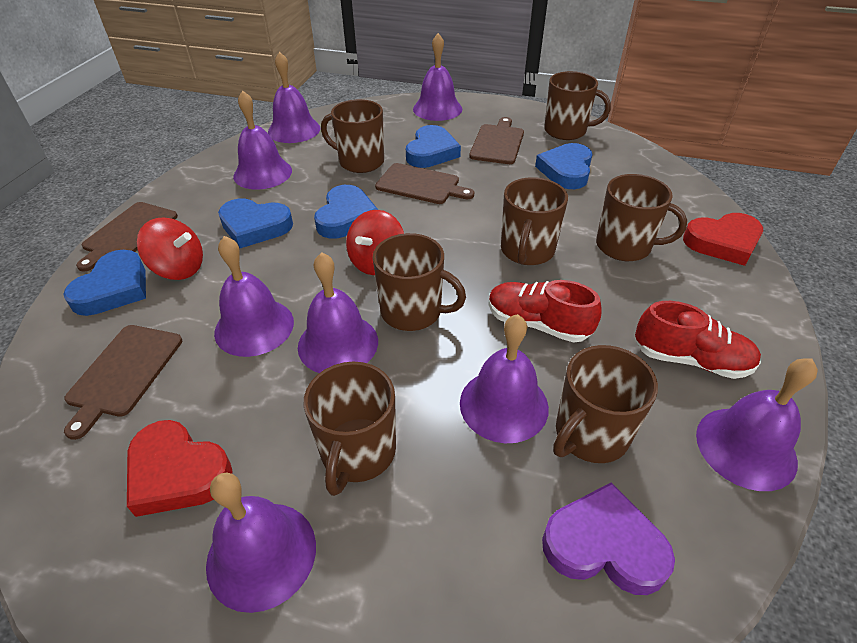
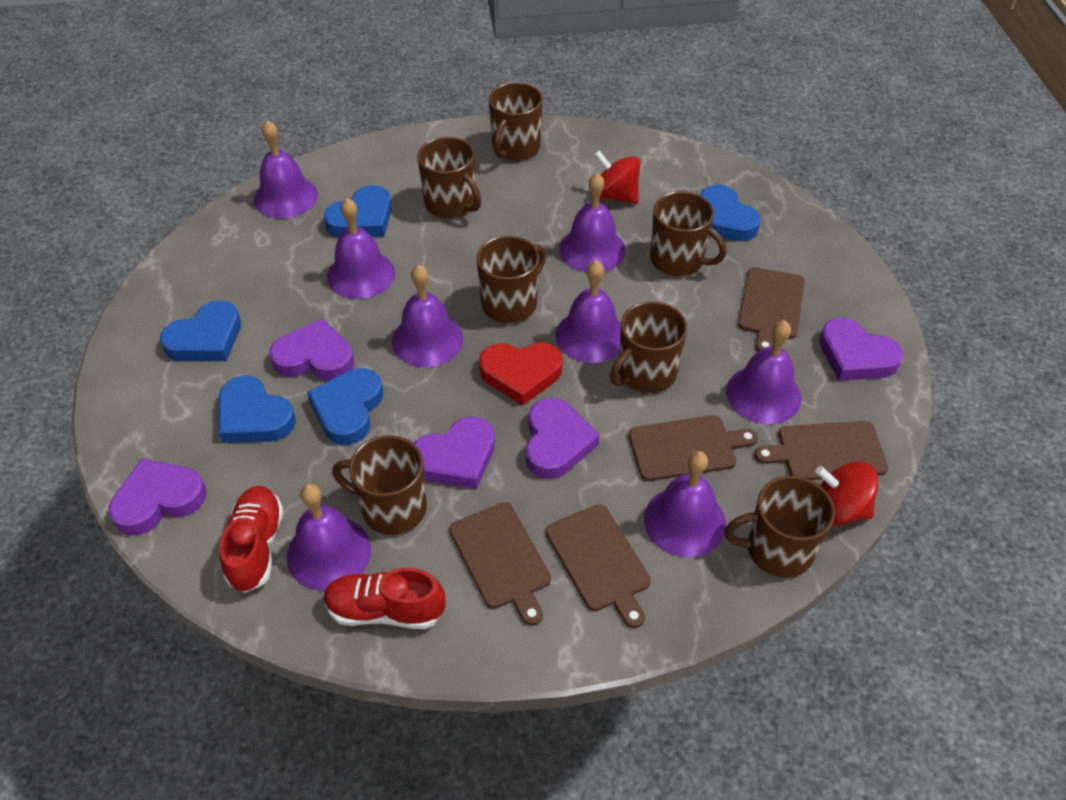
brown cutting board: 4 -> 5
purple heart: 1 -> 5
red heart: 2 -> 1

